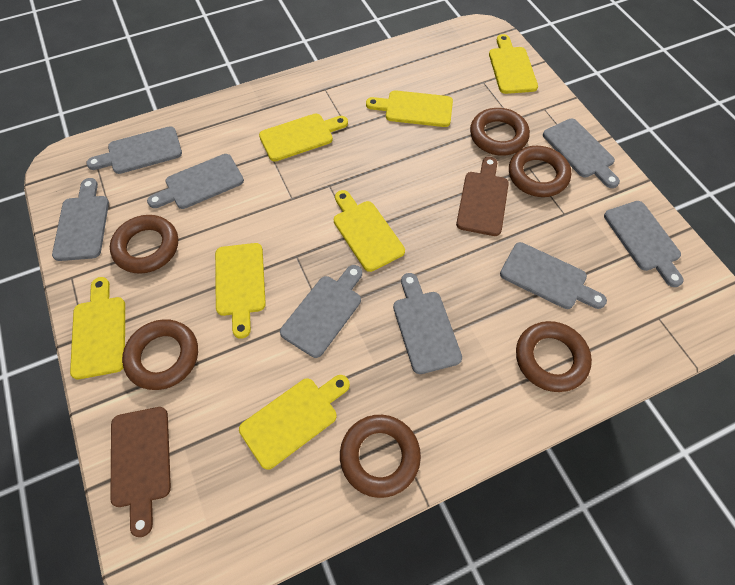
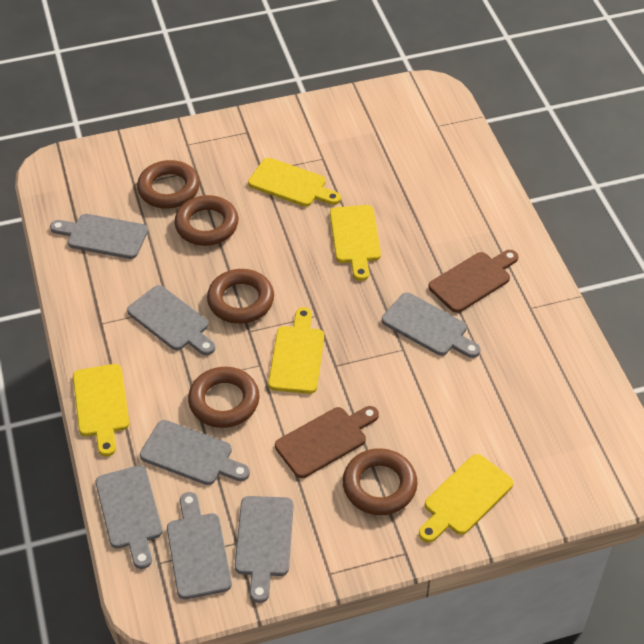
brown ring: 6 -> 5
grey cutting board: 8 -> 7
yellow cutting board: 7 -> 5

